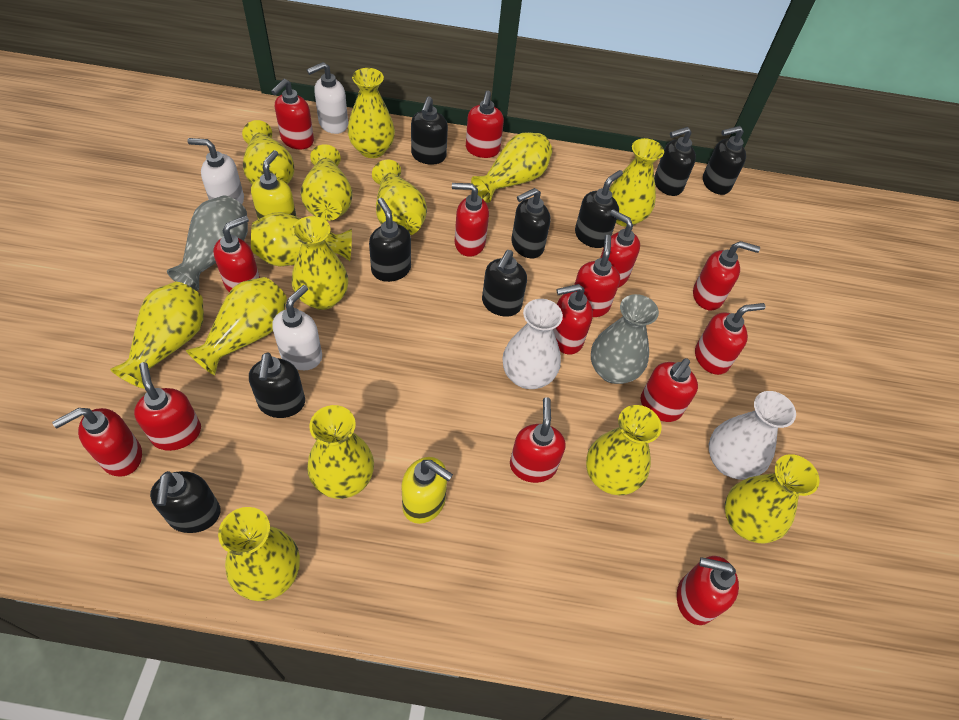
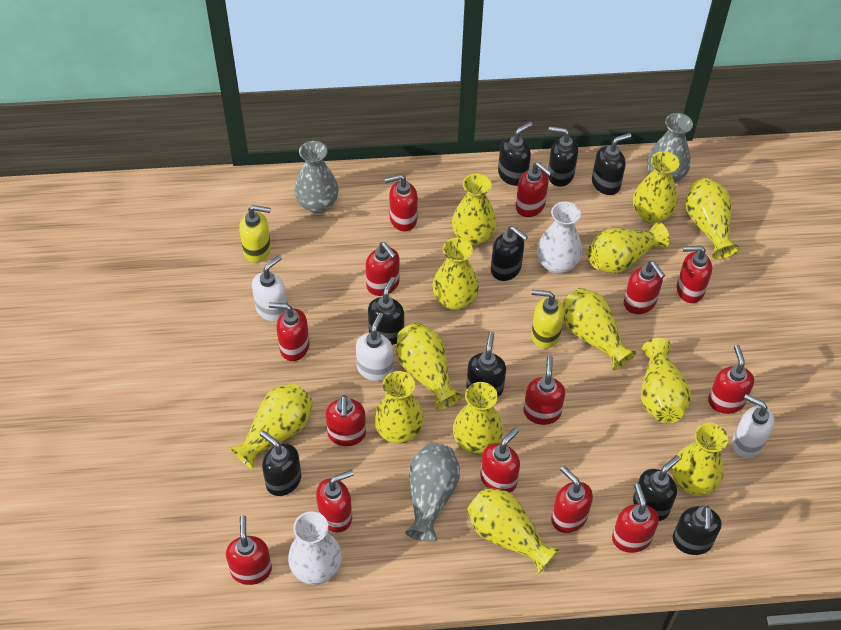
grey vase: 2 -> 3
yellow vase: 14 -> 13

